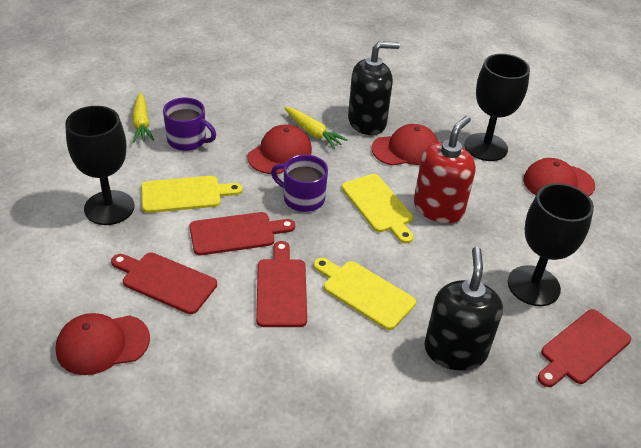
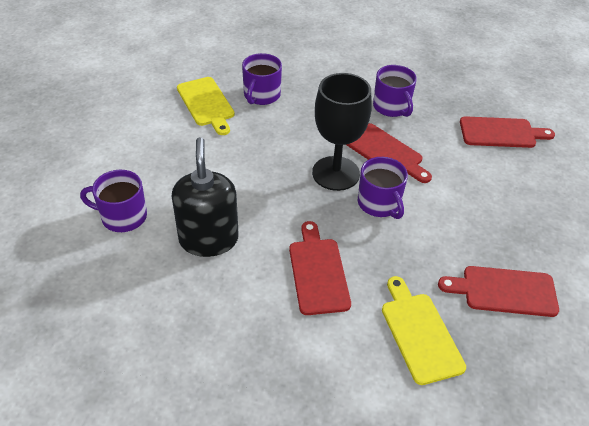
black goblet: 3 -> 1
black soap dispenser: 2 -> 1
purple mug: 2 -> 4
red cap: 4 -> 0
red soap dispenser: 1 -> 0
yellow carrot: 2 -> 0
yellow cutting board: 3 -> 2

